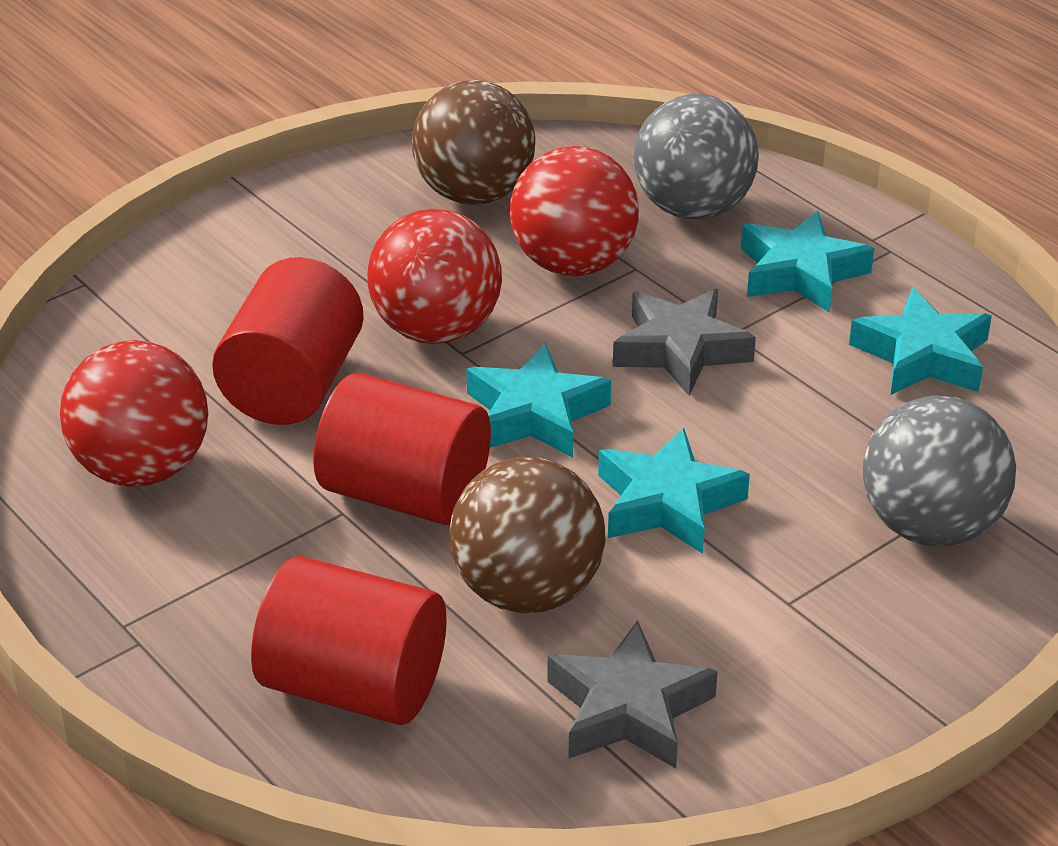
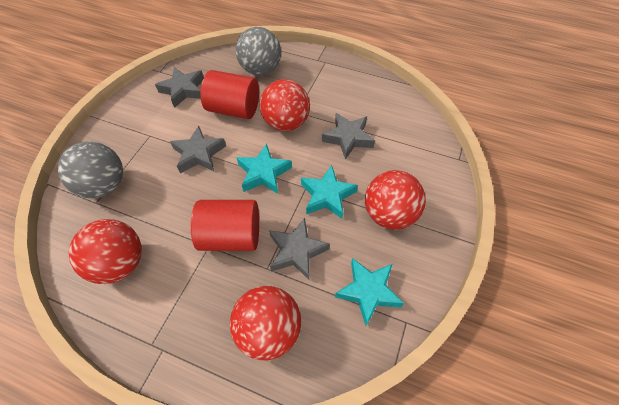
brown ball: 2 -> 0
grey star: 2 -> 4
red ball: 3 -> 4
red cylinder: 3 -> 2
turquoise star: 4 -> 3

